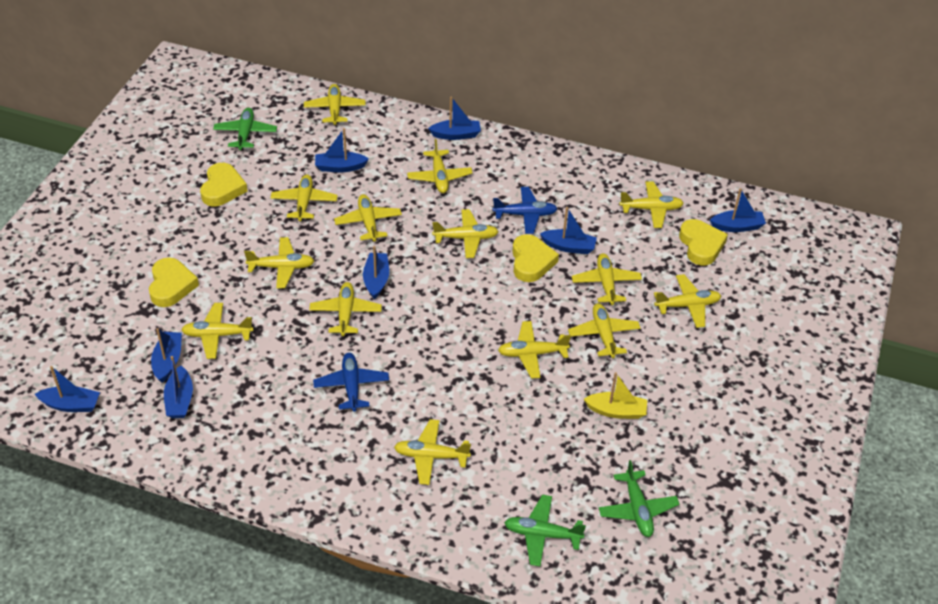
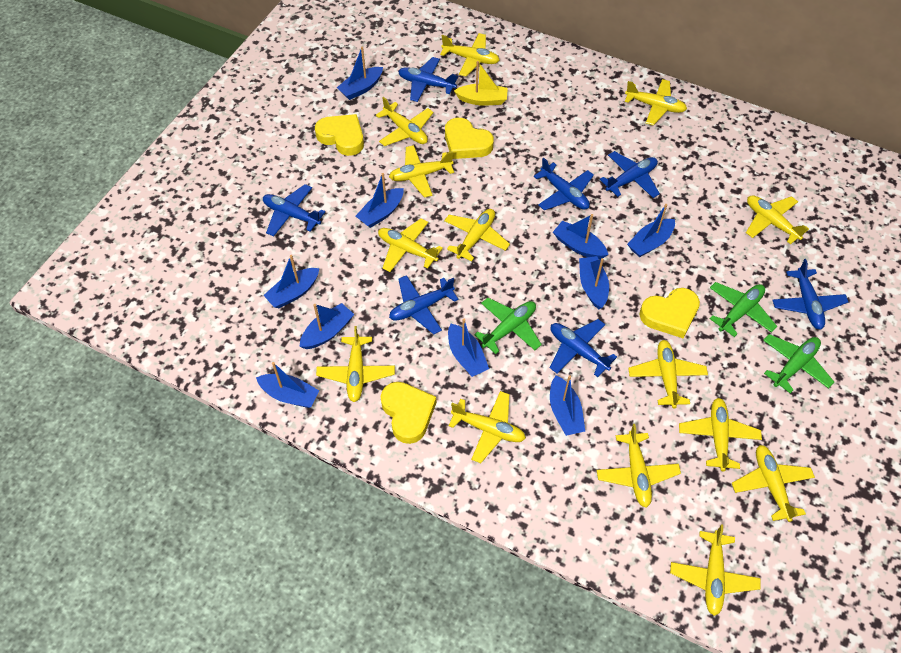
blue boat: 8 -> 10
blue plane: 2 -> 7

